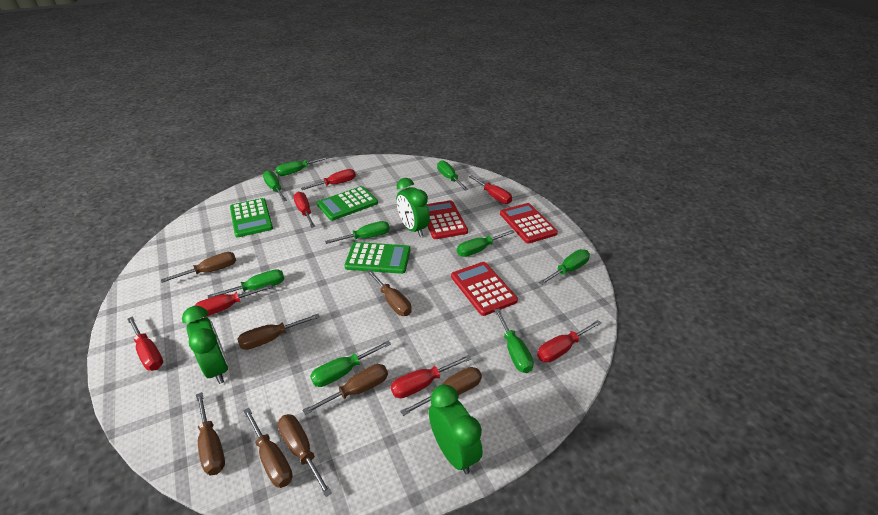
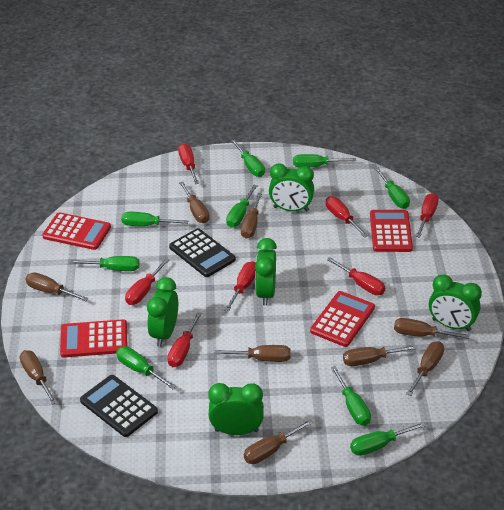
black calculator: 0 -> 2
brown screwdriver: 8 -> 9
green calculator: 3 -> 0
green clock: 3 -> 5
red calculator: 3 -> 4

